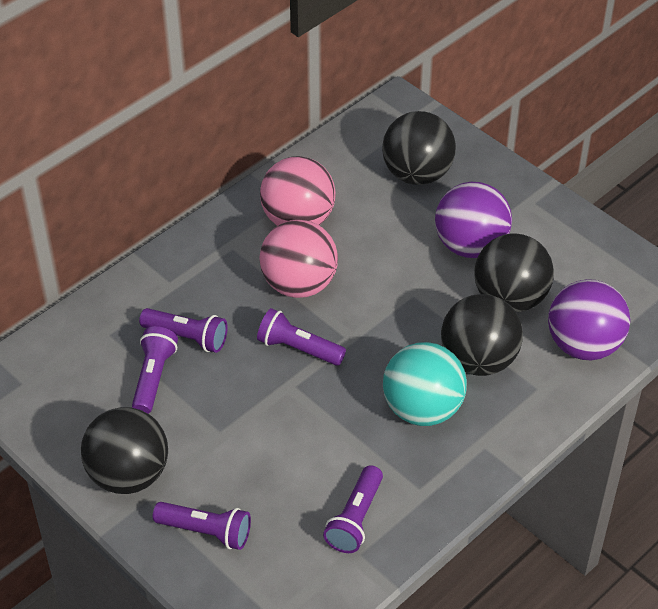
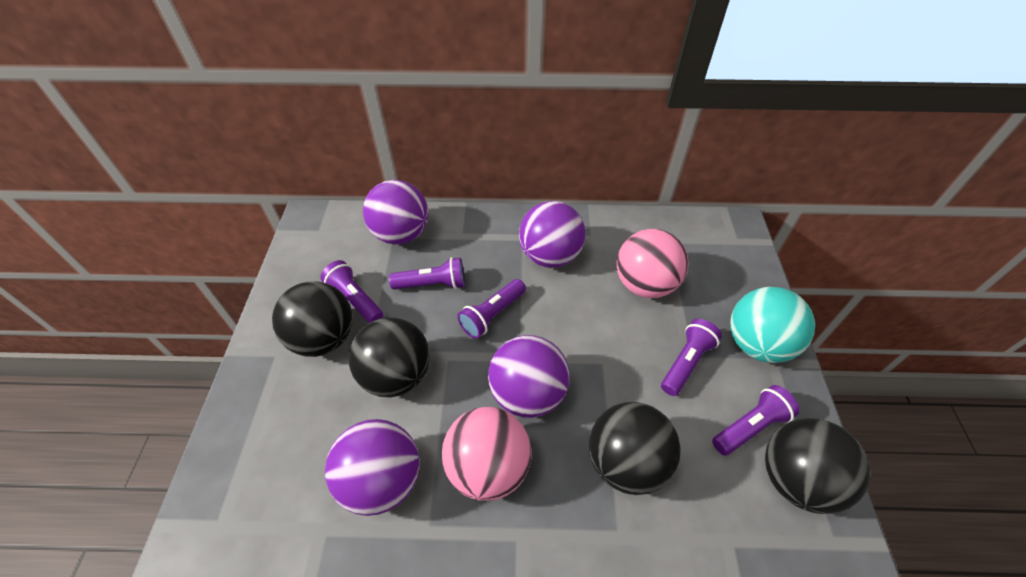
purple ball: 2 -> 4

